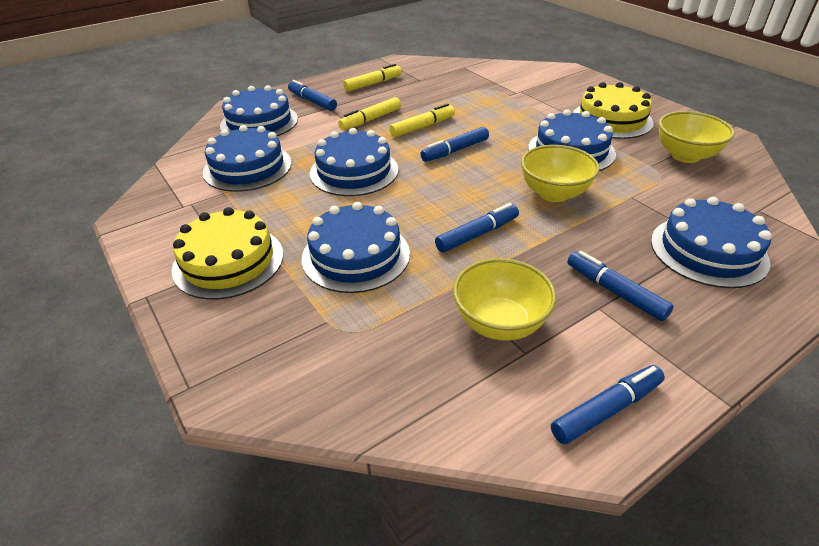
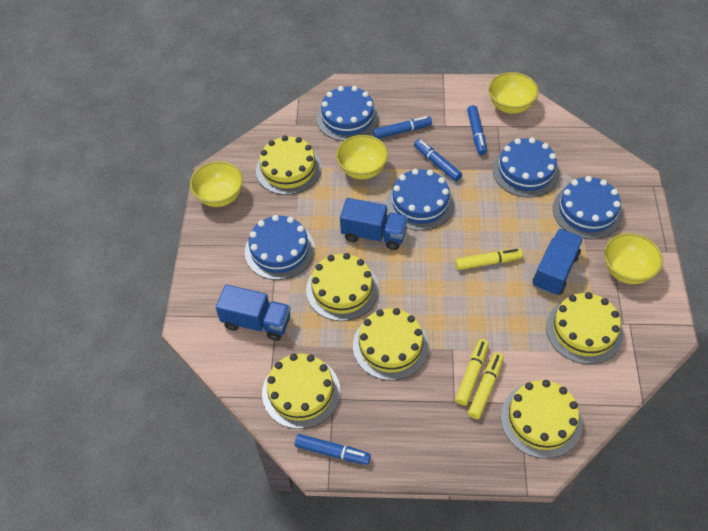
blue cake: 6 -> 5
blue marker: 5 -> 4
blue truck: 0 -> 3
yellow bowl: 3 -> 4
yellow cake: 2 -> 6

